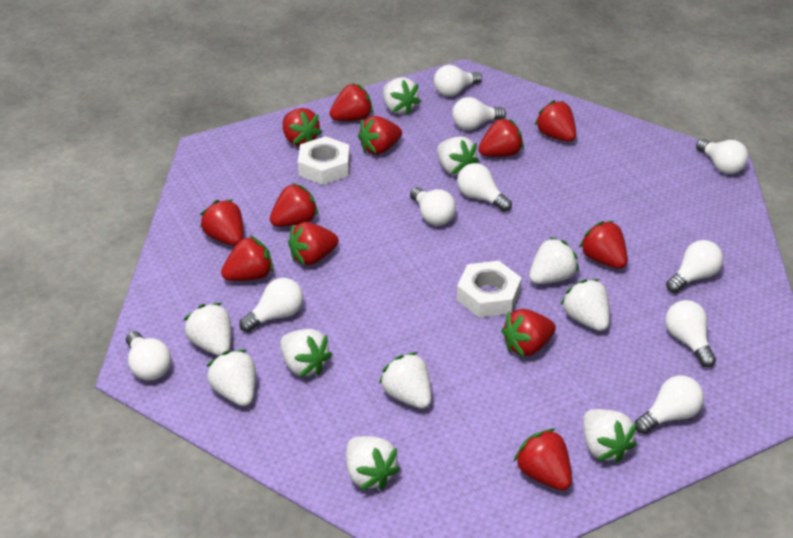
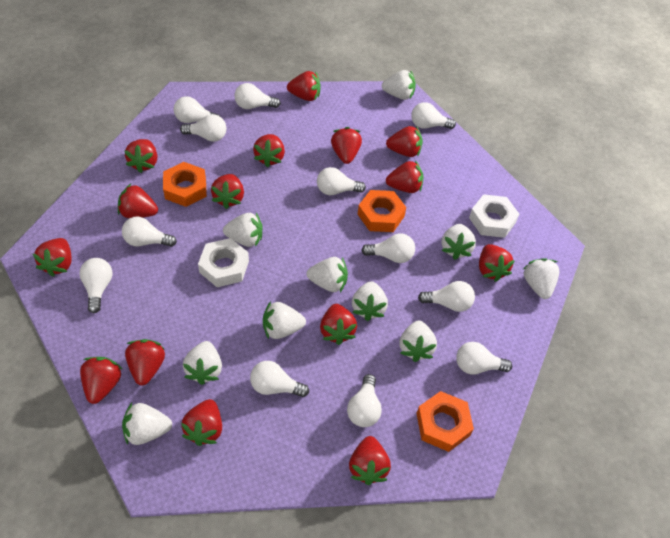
orange nut: 0 -> 3
red strawberry: 12 -> 15
white light bulb: 10 -> 12

